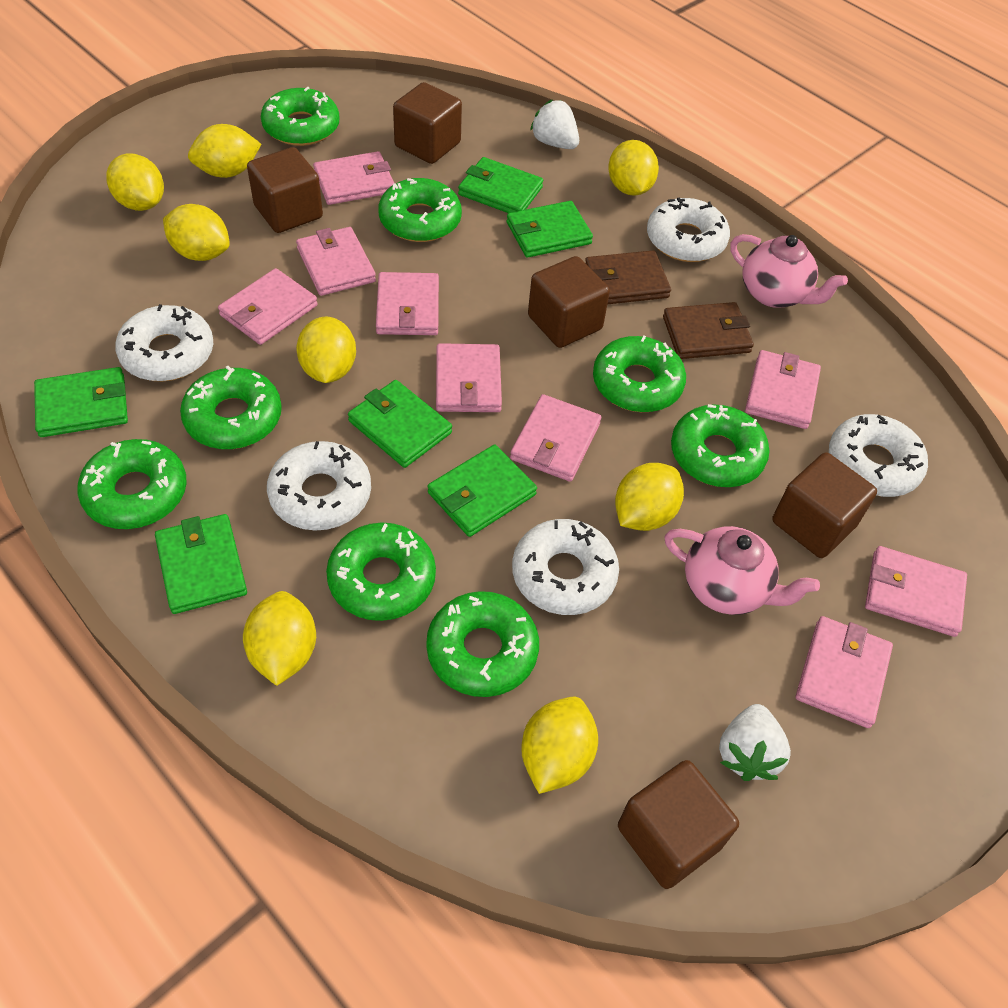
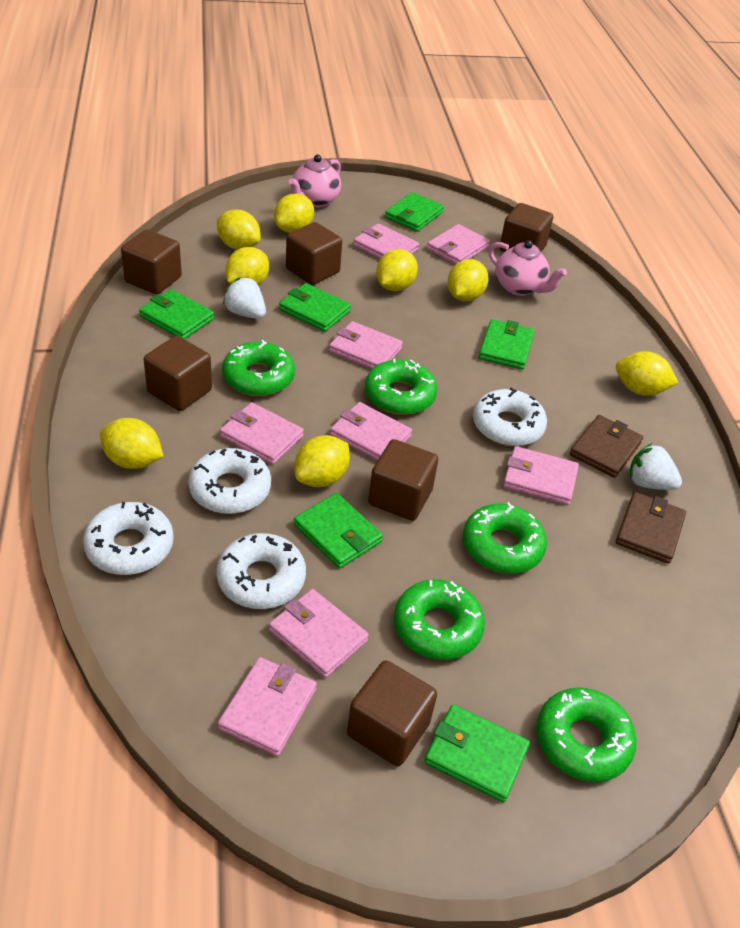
brown cube: 5 -> 6
green donut: 8 -> 5
pink wallet: 9 -> 8
white donut: 5 -> 4

